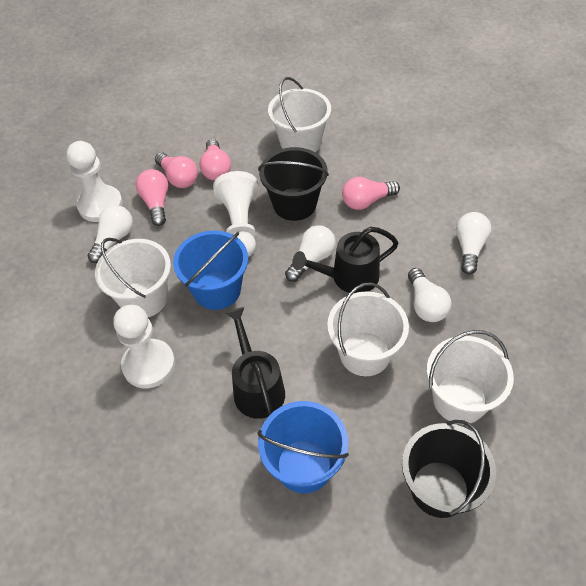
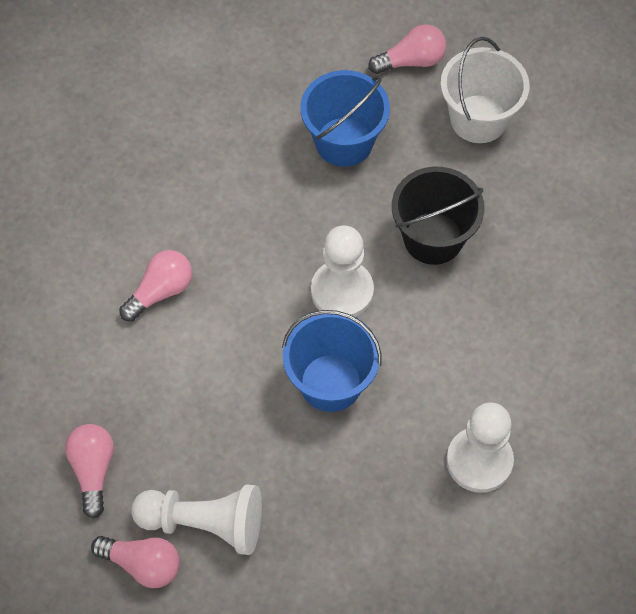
black bucket: 2 -> 1
black watering can: 2 -> 0
white bucket: 4 -> 1
white light bulb: 4 -> 0

